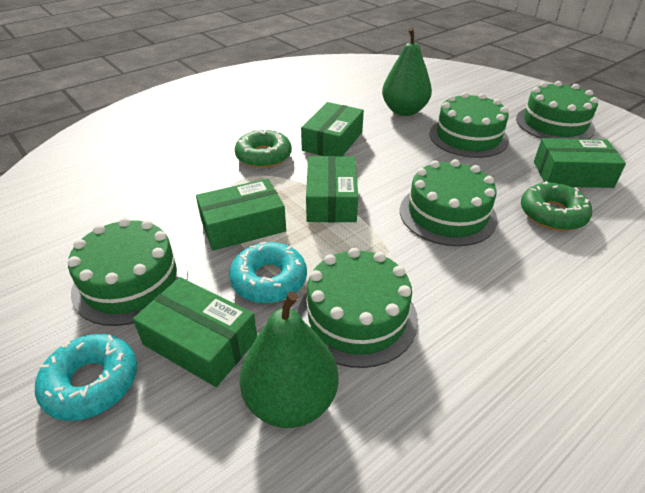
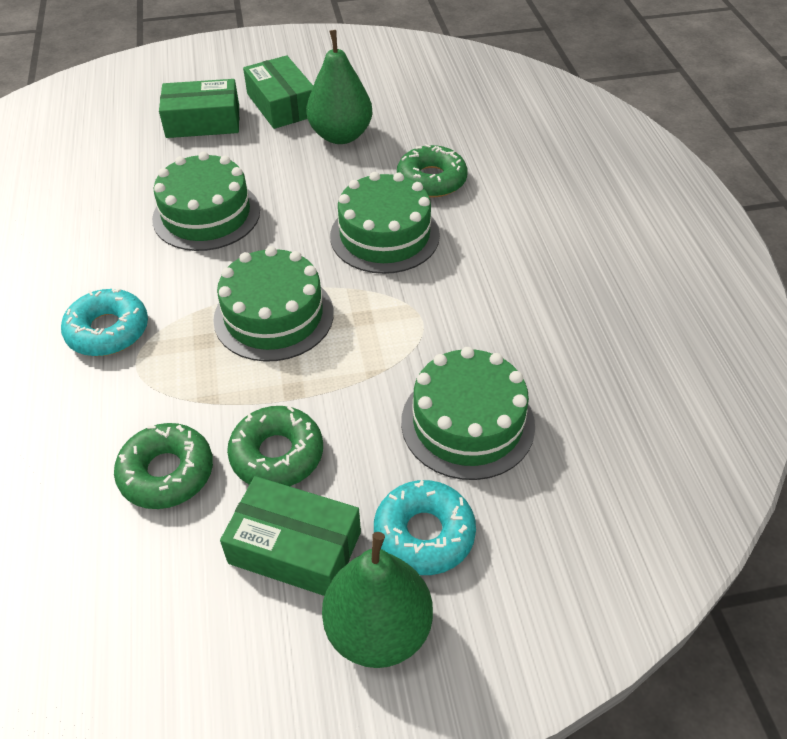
green box: 5 -> 3
green cake: 5 -> 4
green donut: 2 -> 3

